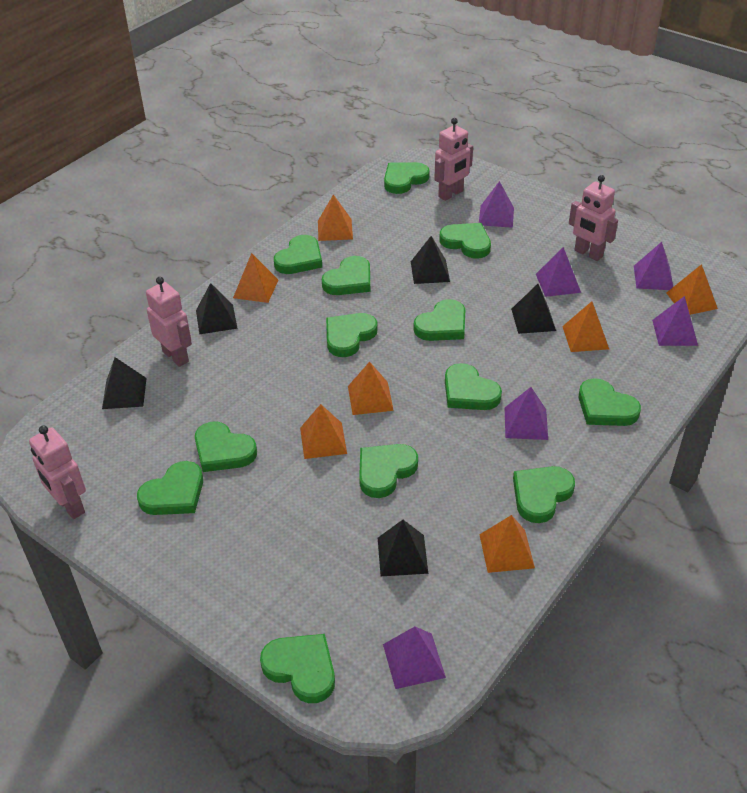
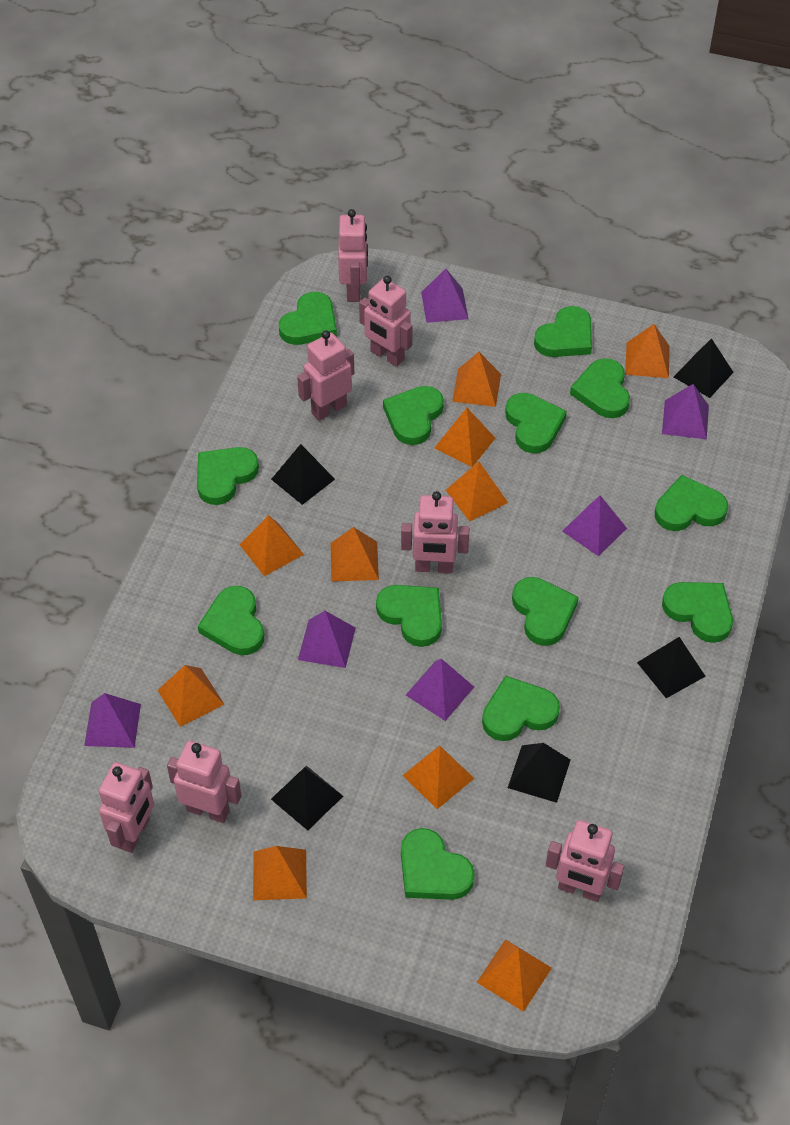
orange pyramid: 7 -> 10
pink robot: 4 -> 7

